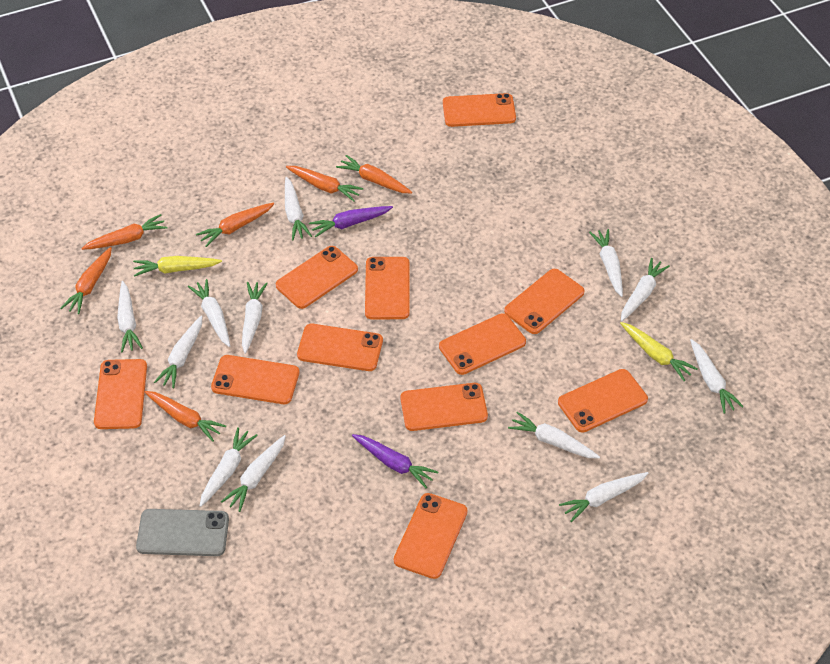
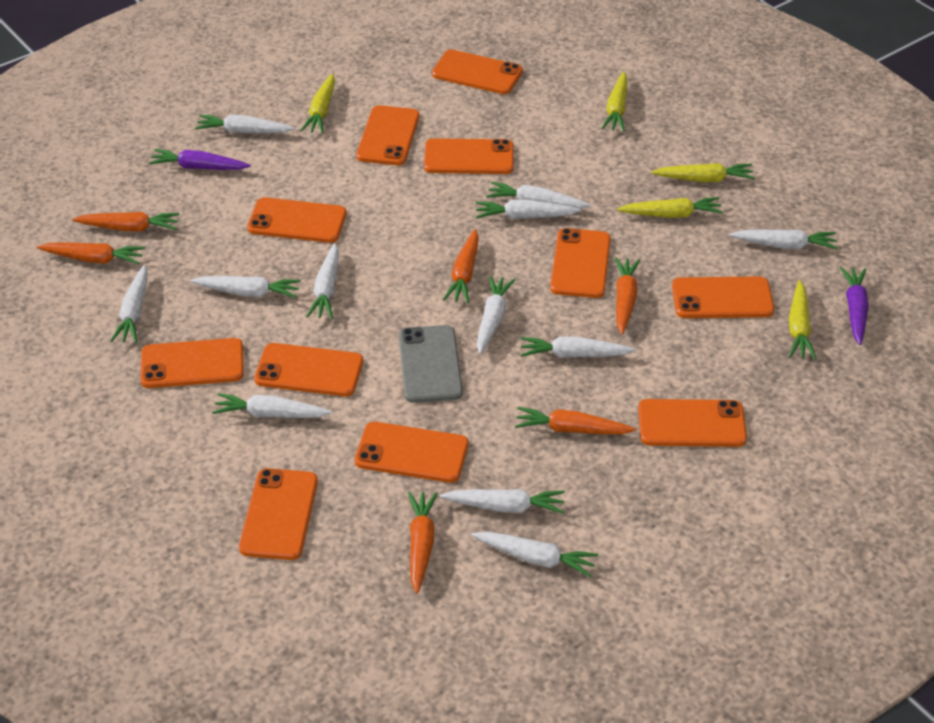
yellow carrot: 2 -> 5

